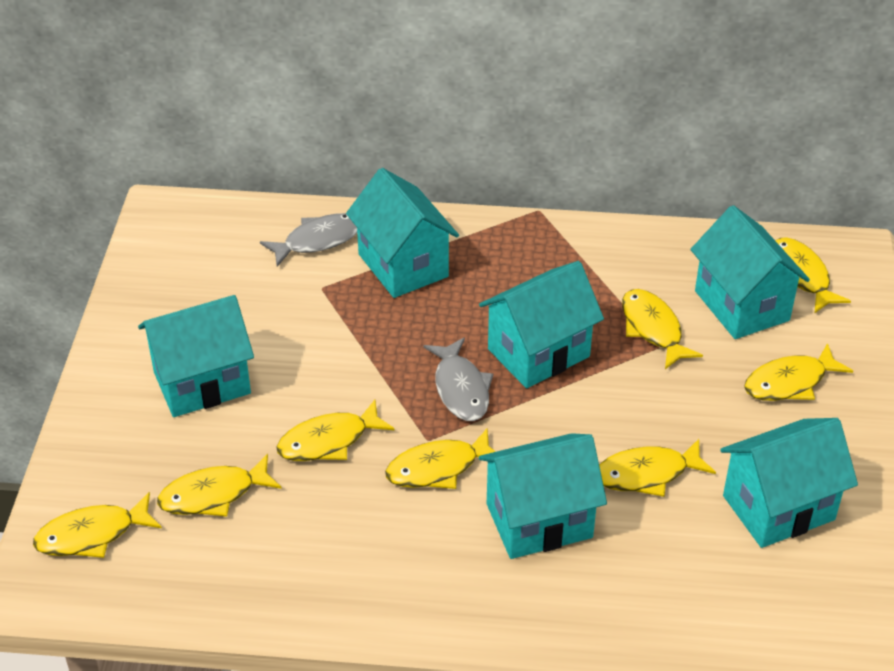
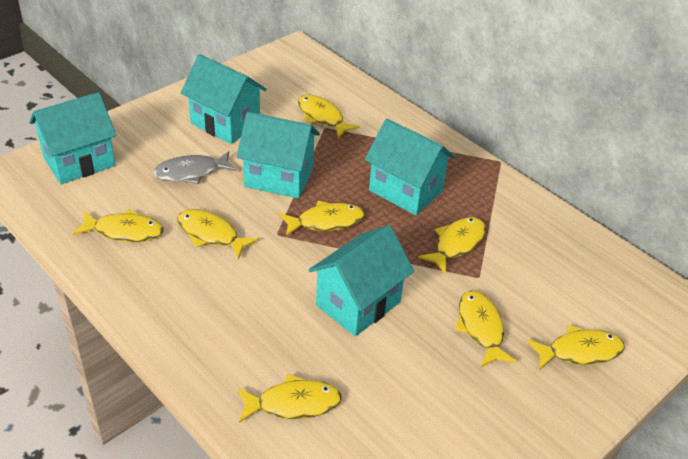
grey fish: 2 -> 1
turquoise house: 6 -> 5

